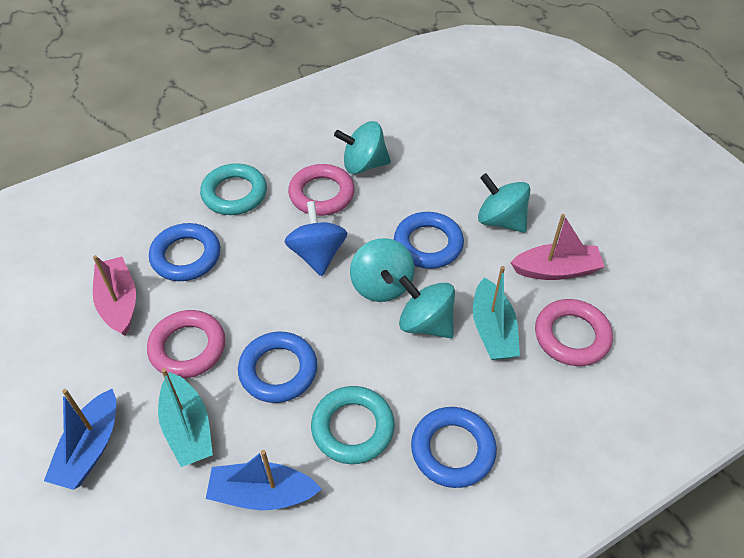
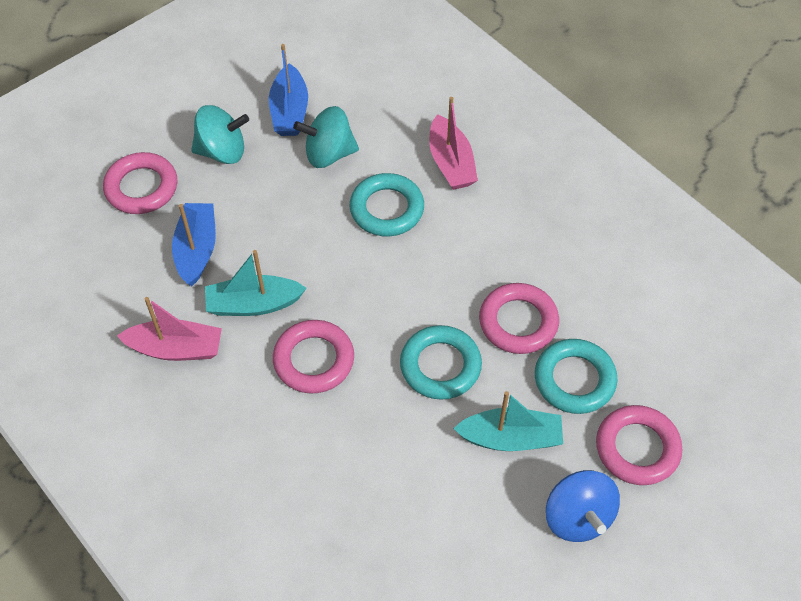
blue ring: 4 -> 0
pink ring: 3 -> 4
turquoise ring: 2 -> 3
turquoise spinning top: 4 -> 2

